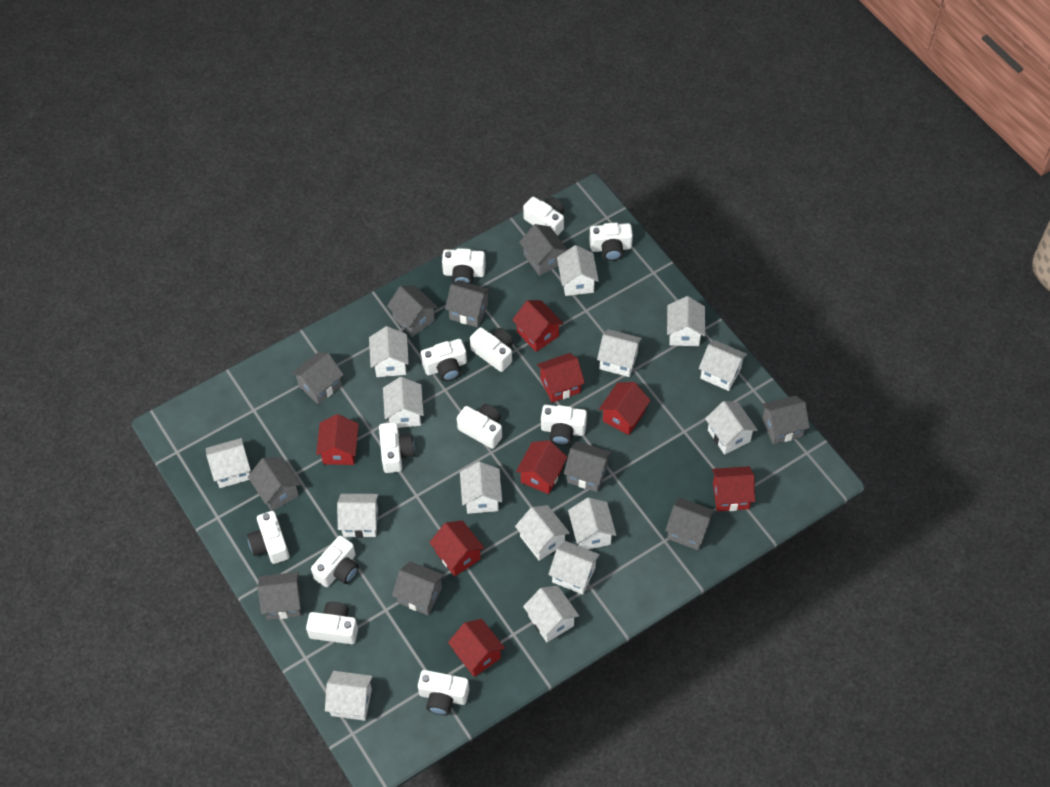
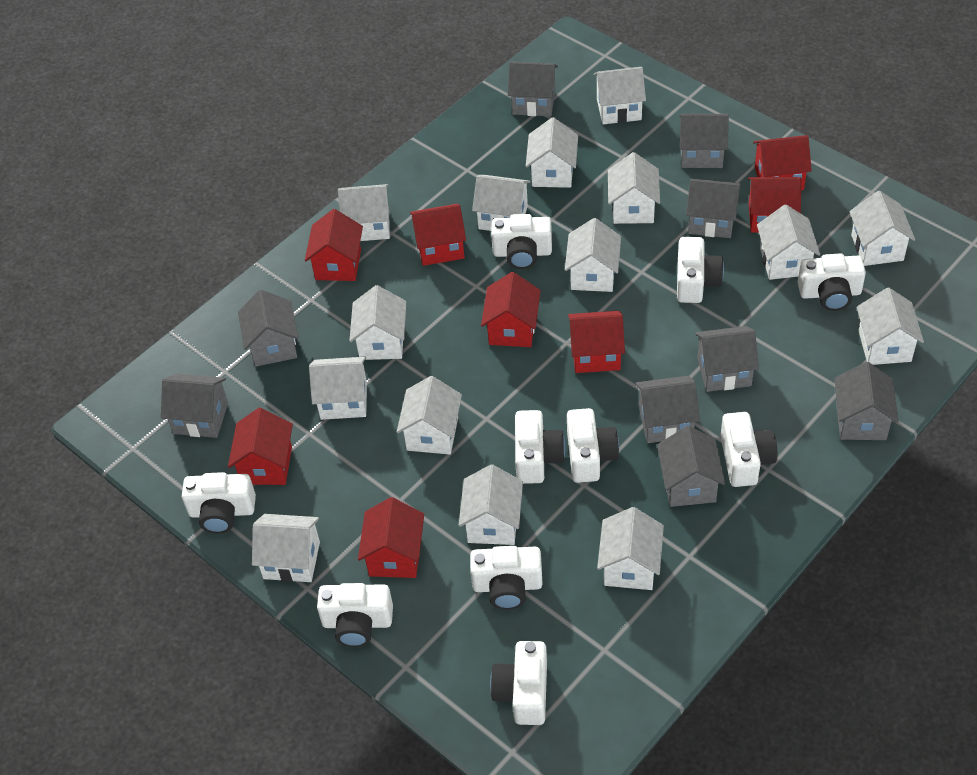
grey house: 10 -> 9
white camera: 12 -> 10

